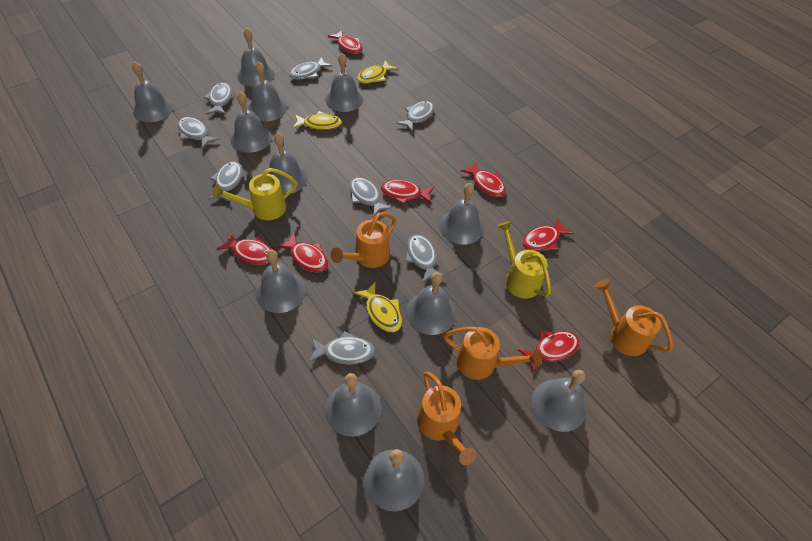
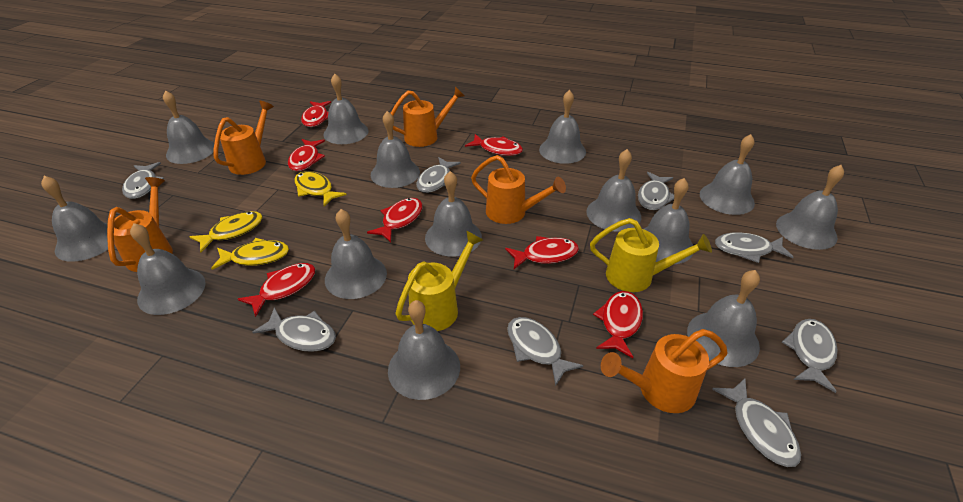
grey bell: 12 -> 14
orange watering can: 4 -> 5

